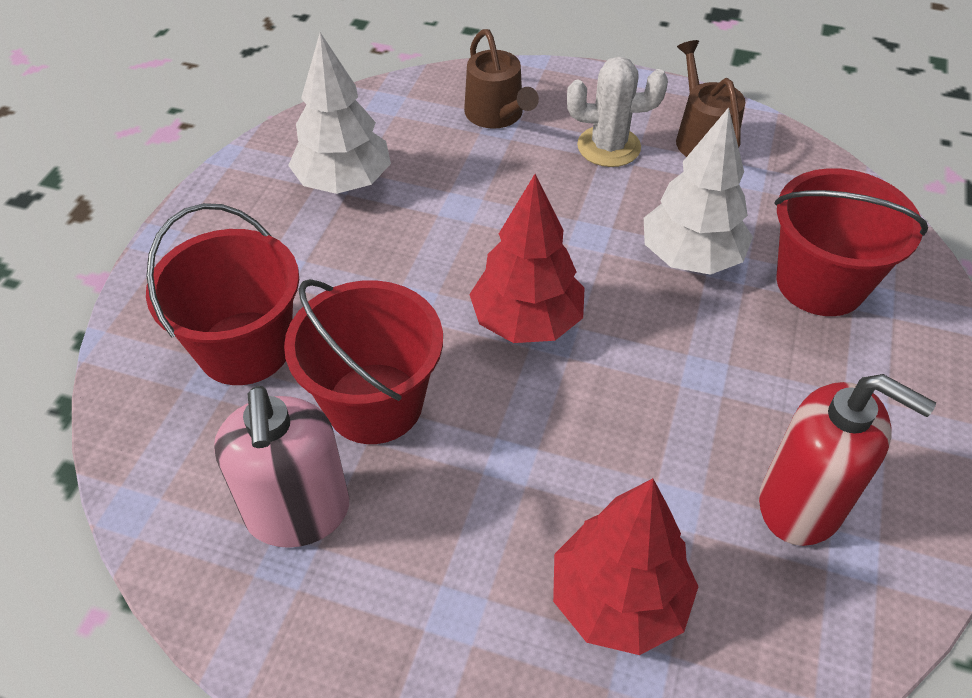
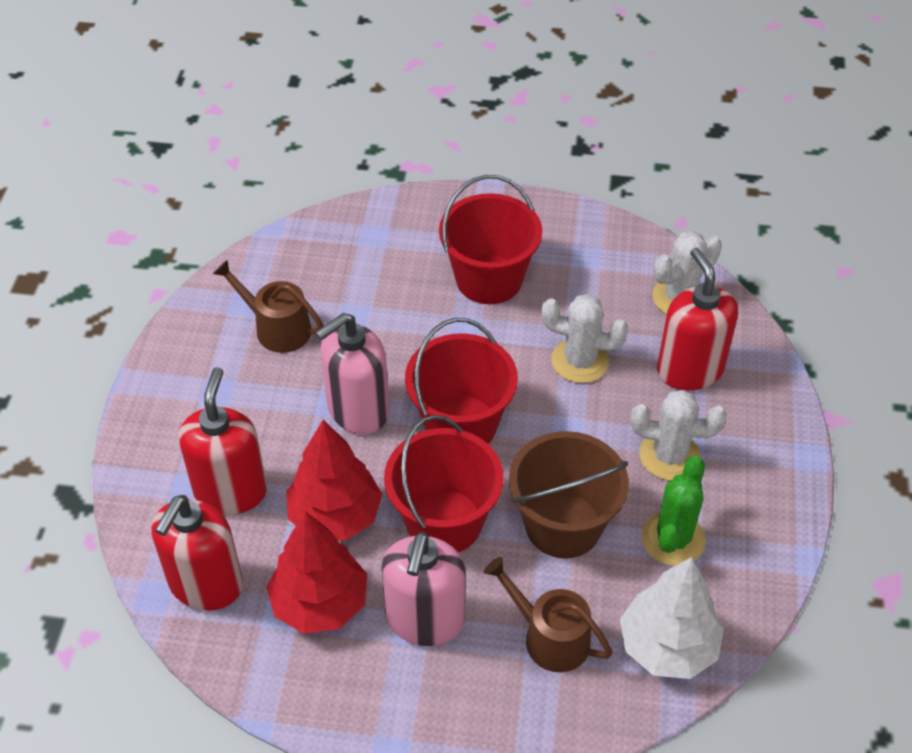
brown bucket: 0 -> 1
green cactus: 0 -> 1
pink soap dispenser: 1 -> 2
red soap dispenser: 1 -> 3
white cactus: 1 -> 3
white tree: 2 -> 1

